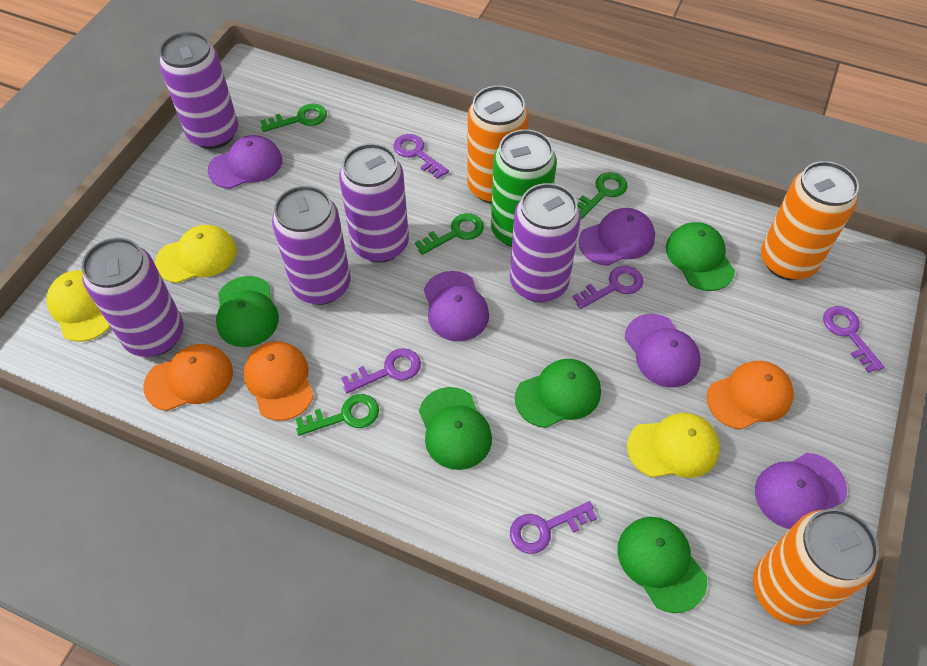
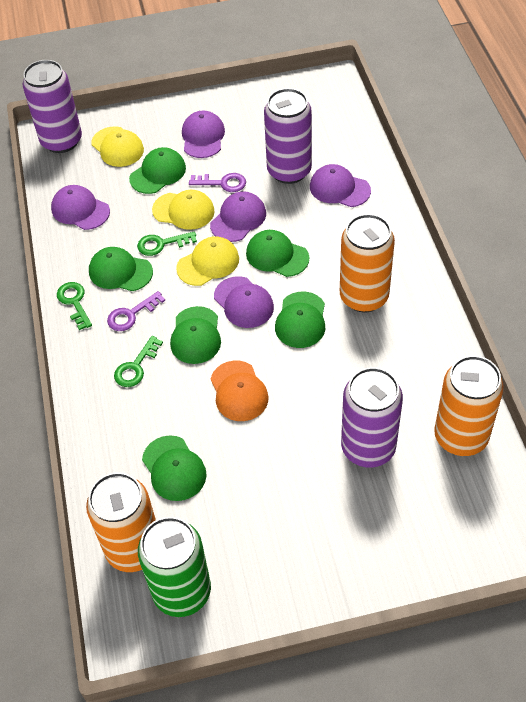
green cap: 5 -> 6
green key: 4 -> 3
orange cap: 3 -> 1
purple can: 5 -> 3
purple key: 5 -> 2

